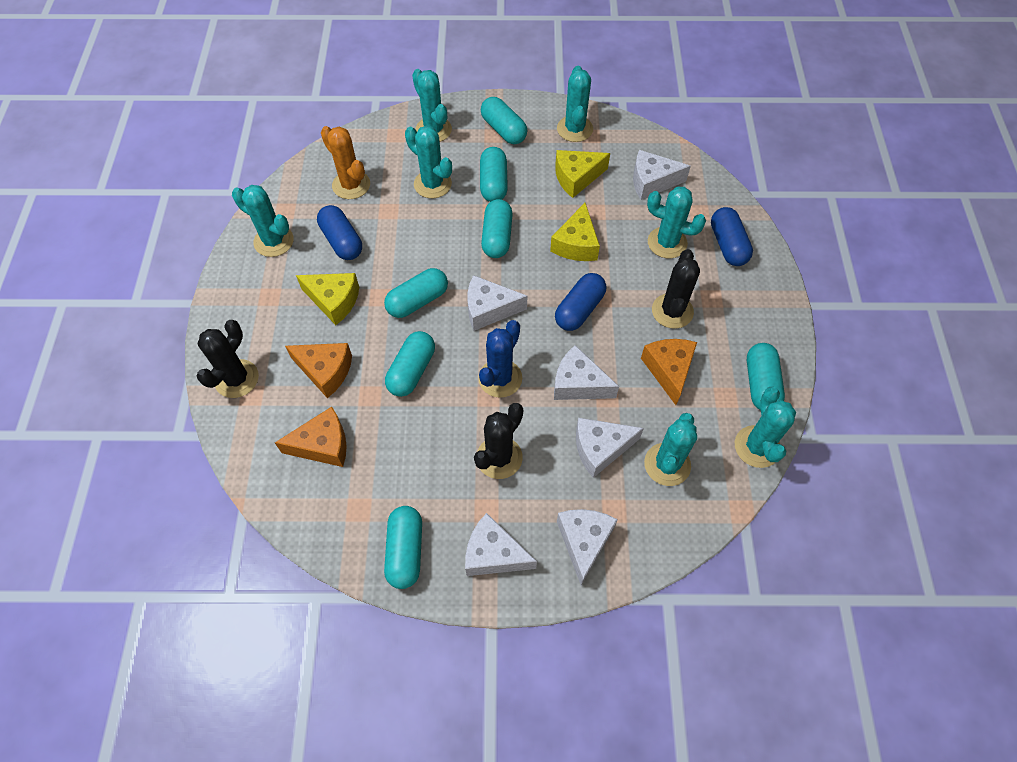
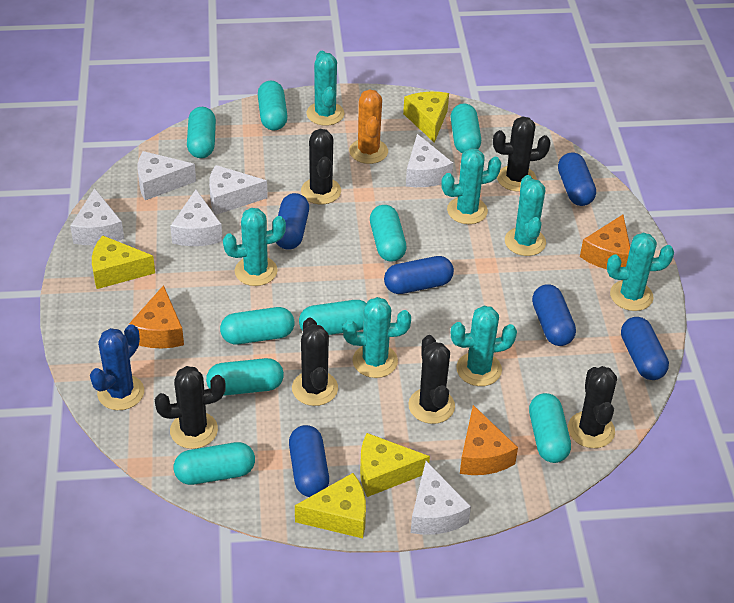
black cactus: 3 -> 6
blue capsule: 3 -> 6
turquoise capsule: 7 -> 9
yellow cheese: 3 -> 4

